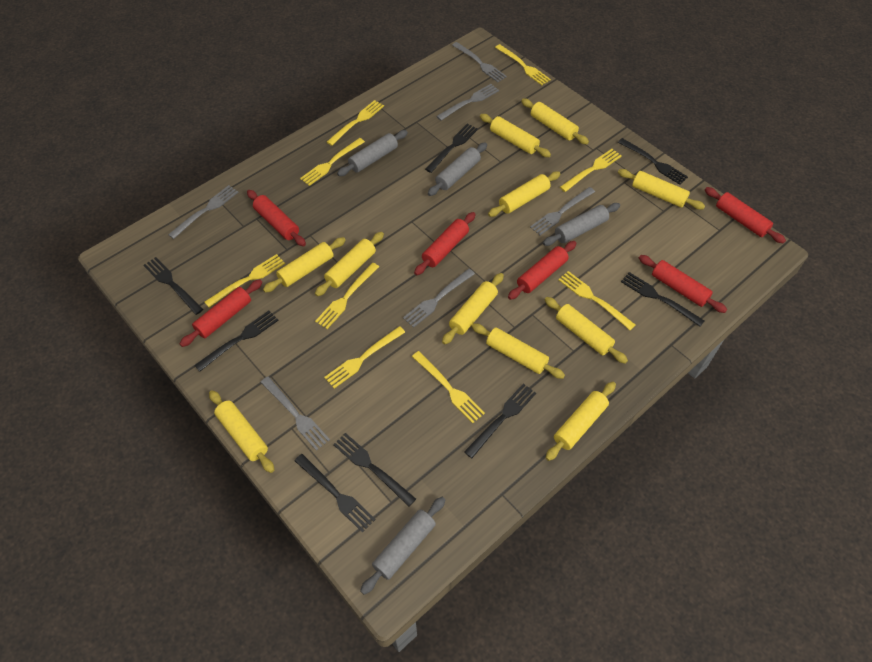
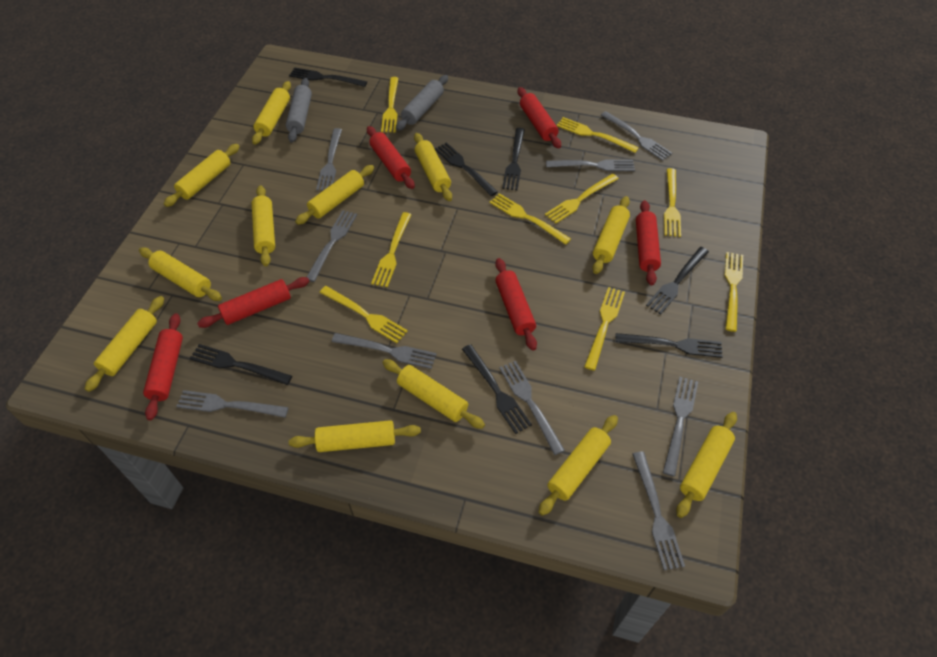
black fork: 8 -> 7
grey fork: 6 -> 9
grey rolling pin: 4 -> 2
yellow rolling pin: 11 -> 12

